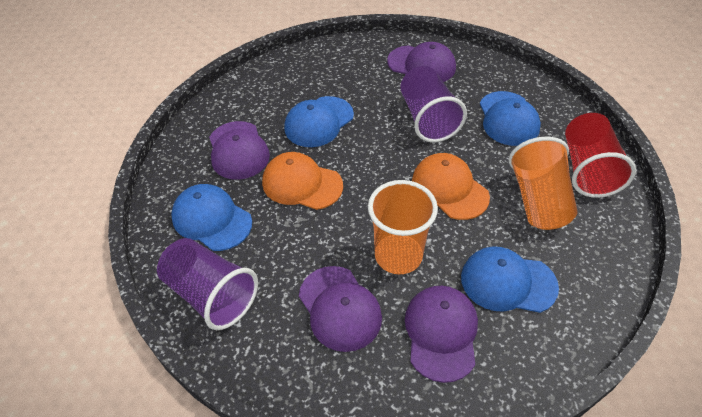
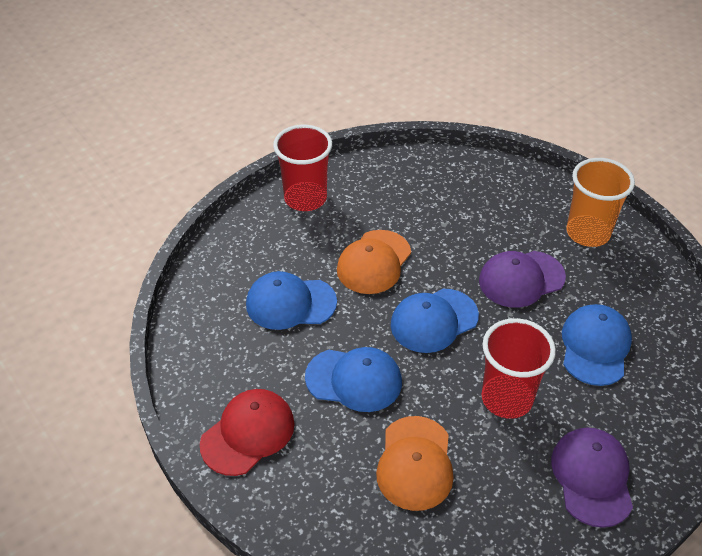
orange cup: 2 -> 1
purple cap: 4 -> 2
purple cup: 2 -> 0
red cap: 0 -> 1
red cup: 1 -> 2

